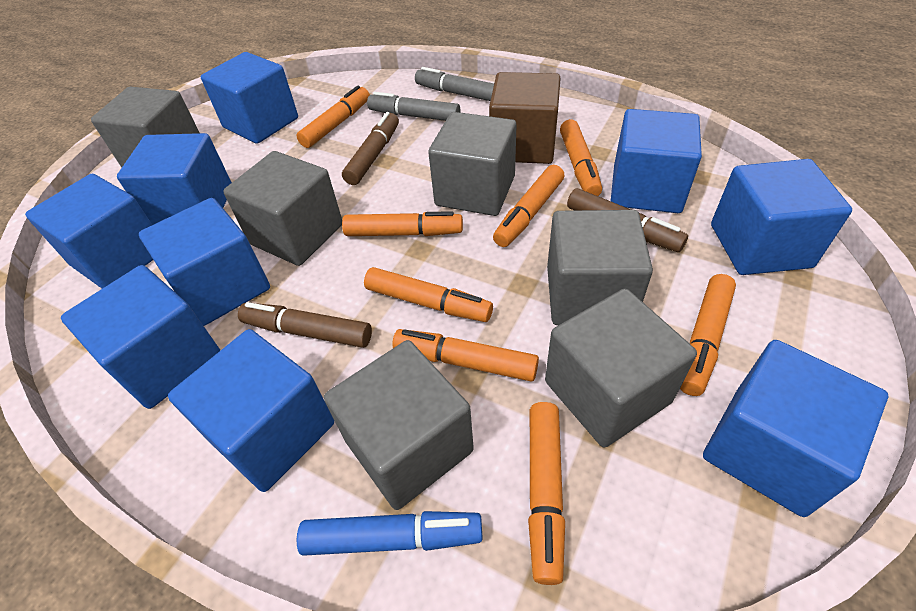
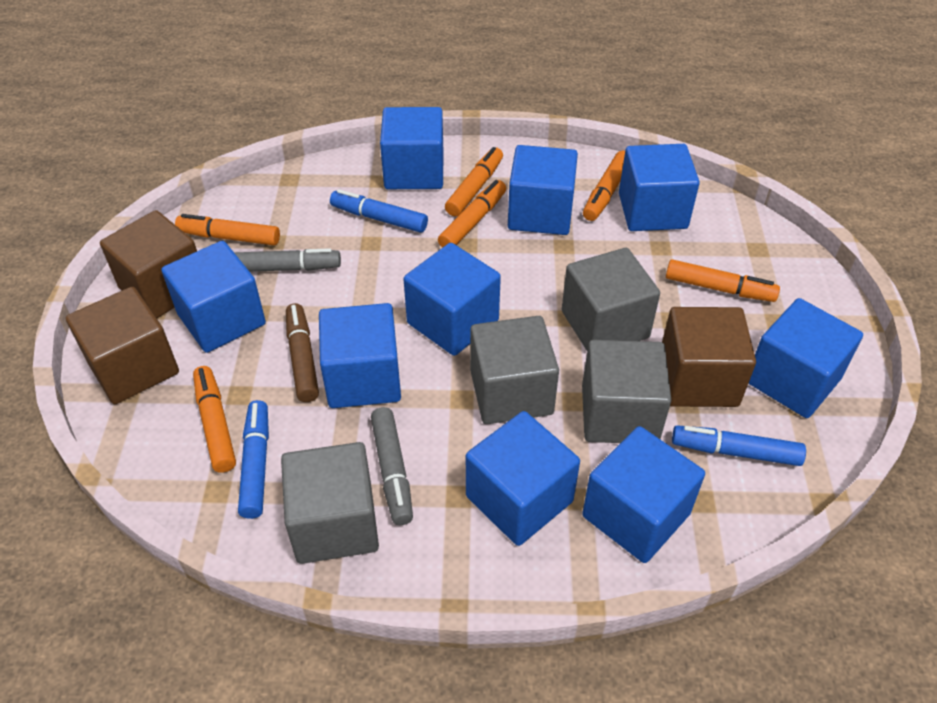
blue marker: 1 -> 3
brown cube: 1 -> 3
brown marker: 3 -> 1
grey cube: 6 -> 4
orange marker: 8 -> 6

